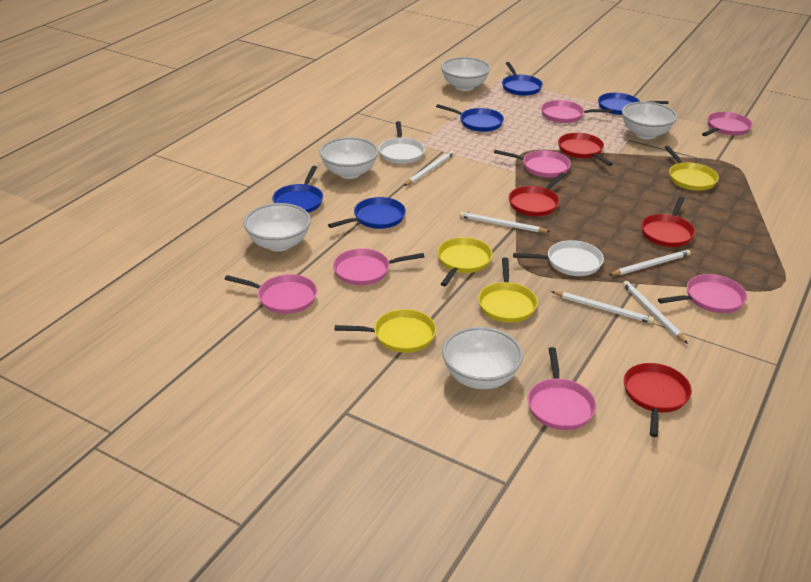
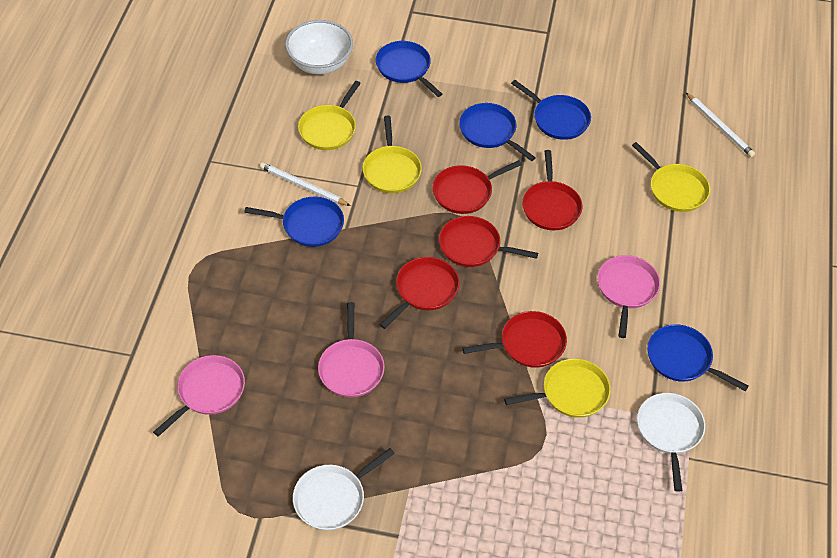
pink pan: 7 -> 3
red pan: 4 -> 5
white bowl: 5 -> 1
white pencil: 5 -> 2

